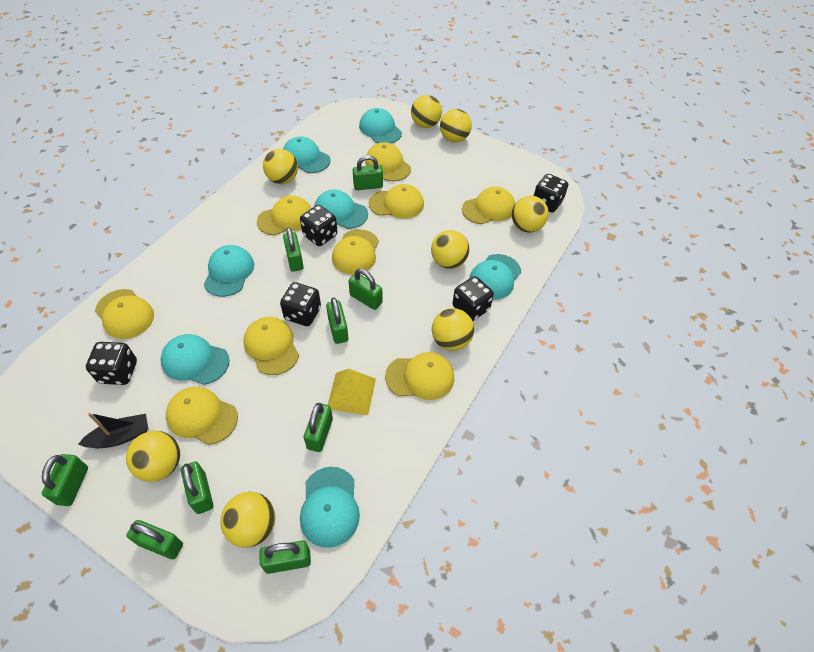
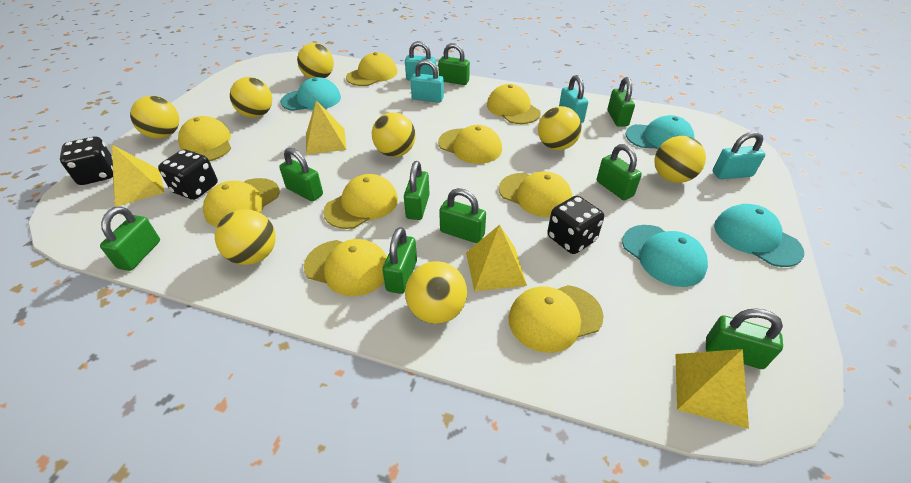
black boat: 1 -> 0
black dice: 5 -> 3
turquoise cap: 7 -> 4
turquoise padlock: 0 -> 4
yellow pyramid: 1 -> 4

